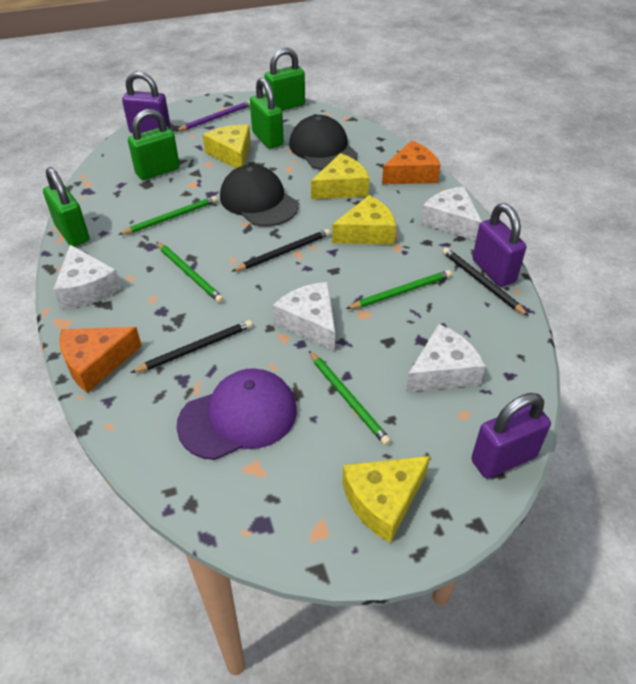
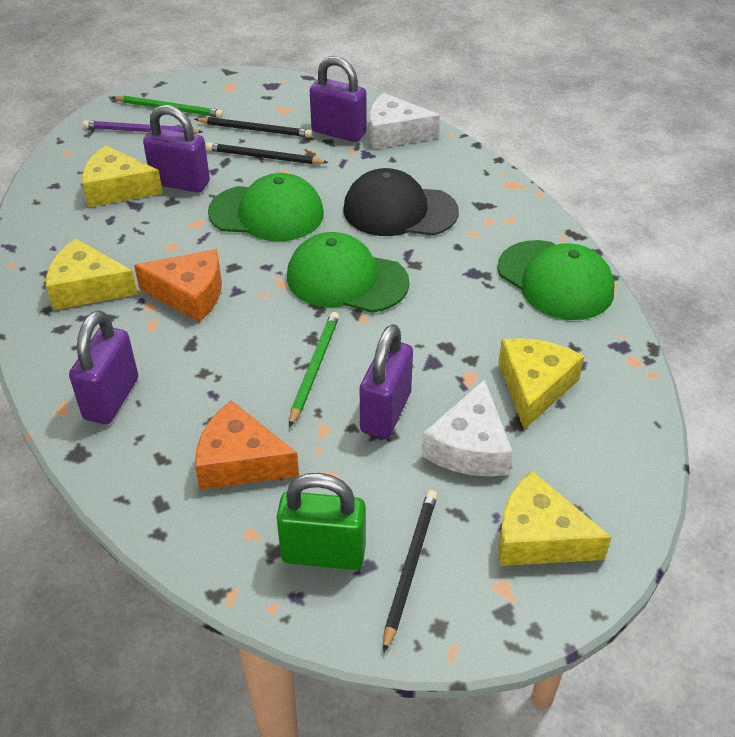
black cap: 2 -> 1
green cap: 0 -> 3
green padlock: 4 -> 1
green pencil: 4 -> 2
purple cap: 1 -> 0
purple padlock: 3 -> 4
white cheese: 4 -> 2

